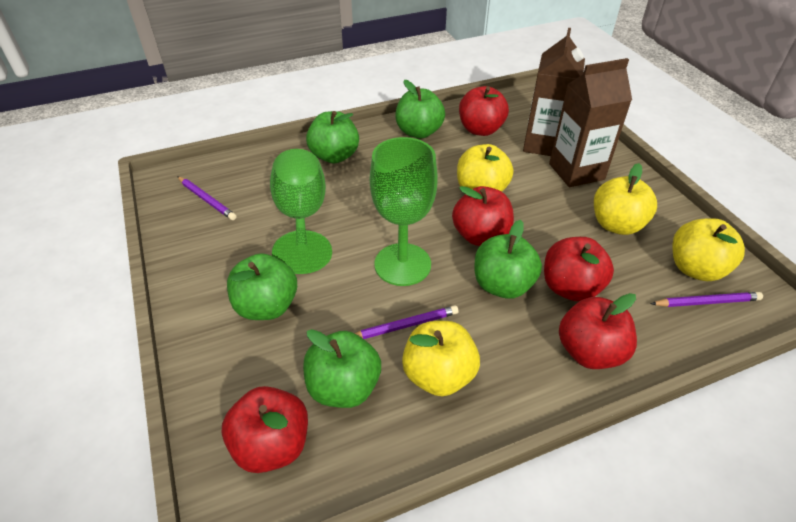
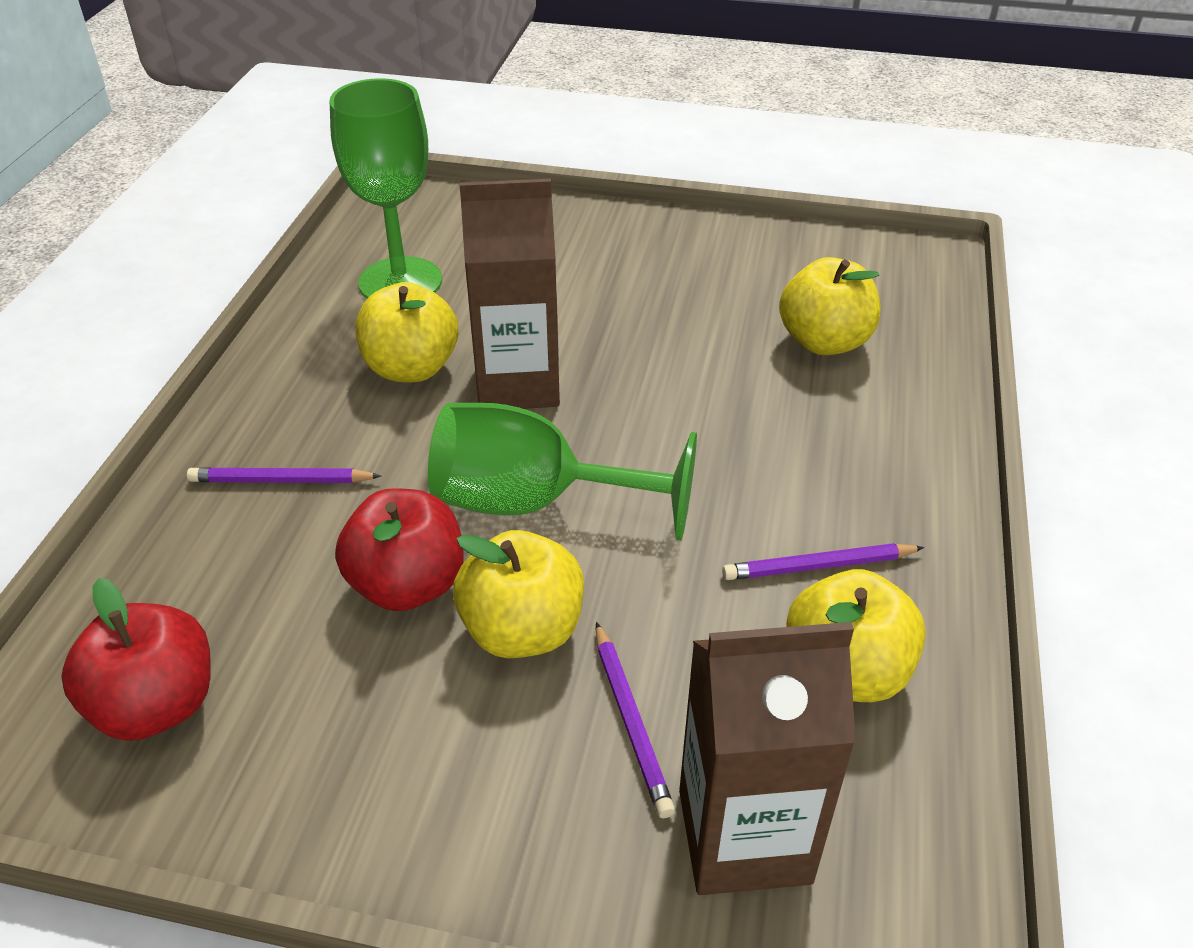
green apple: 5 -> 0
red apple: 5 -> 2

